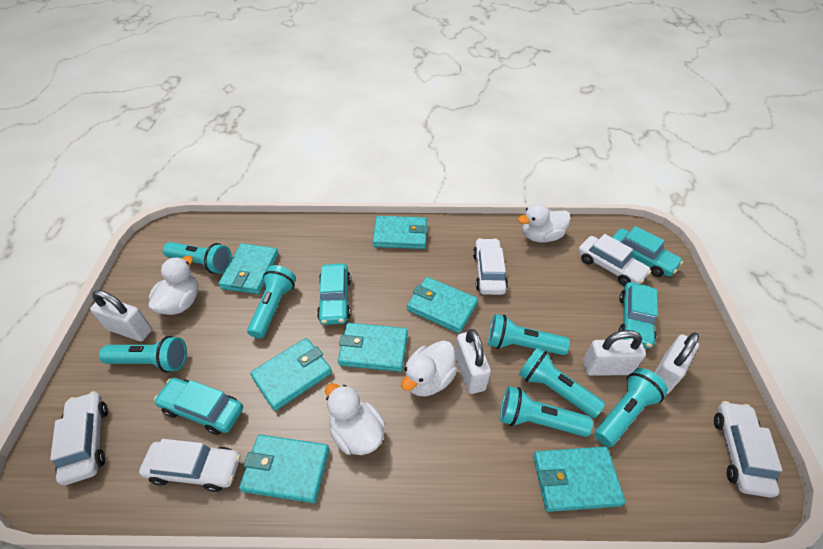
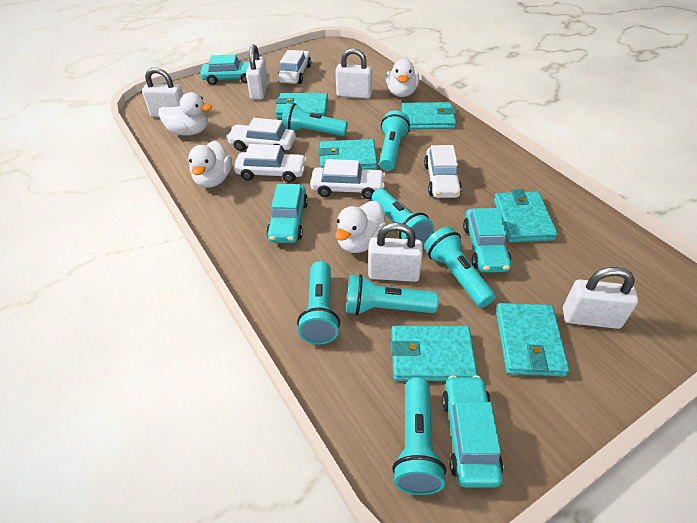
turquoise wallet: 7 -> 6
white padlock: 4 -> 5

